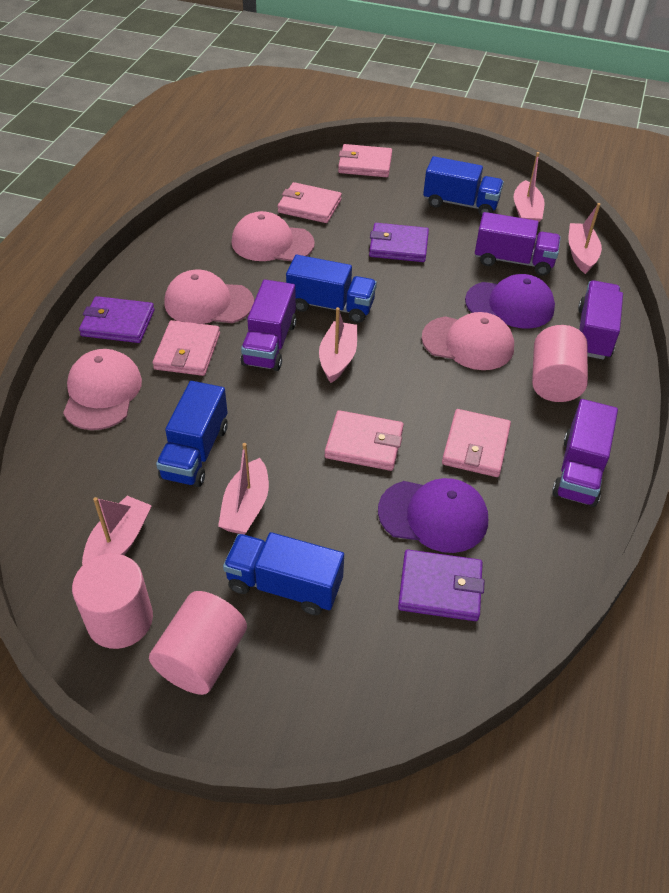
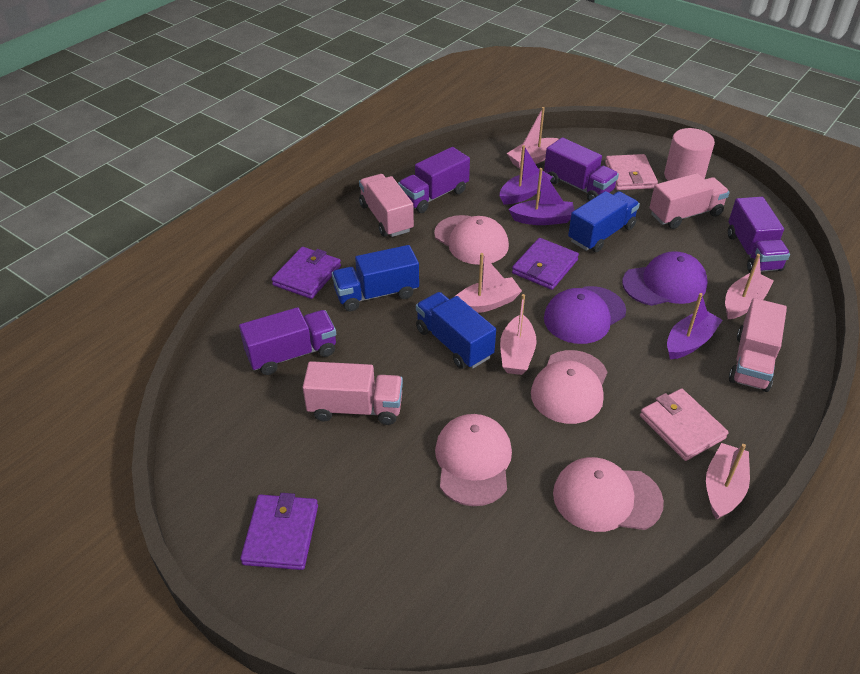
blue truck: 4 -> 3
pink cylinder: 3 -> 1
pink truck: 0 -> 4
pink wallet: 5 -> 2
purple boat: 0 -> 3

